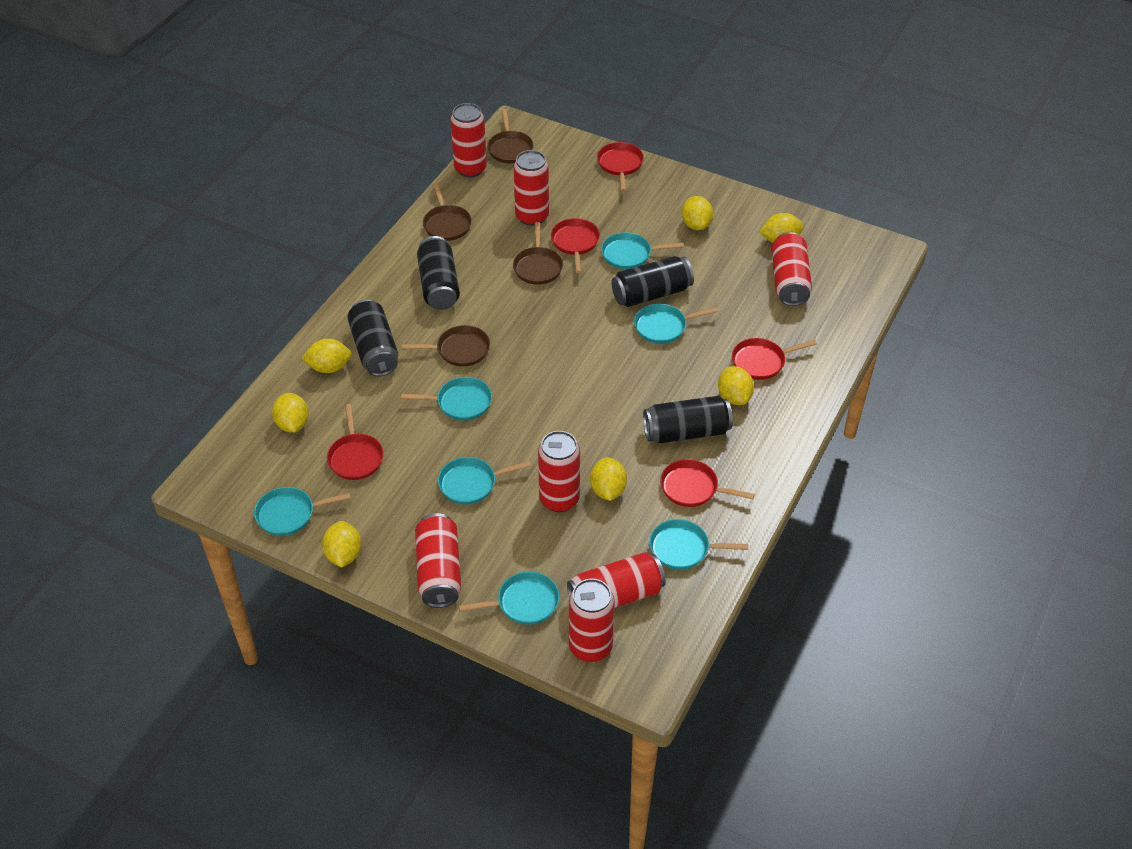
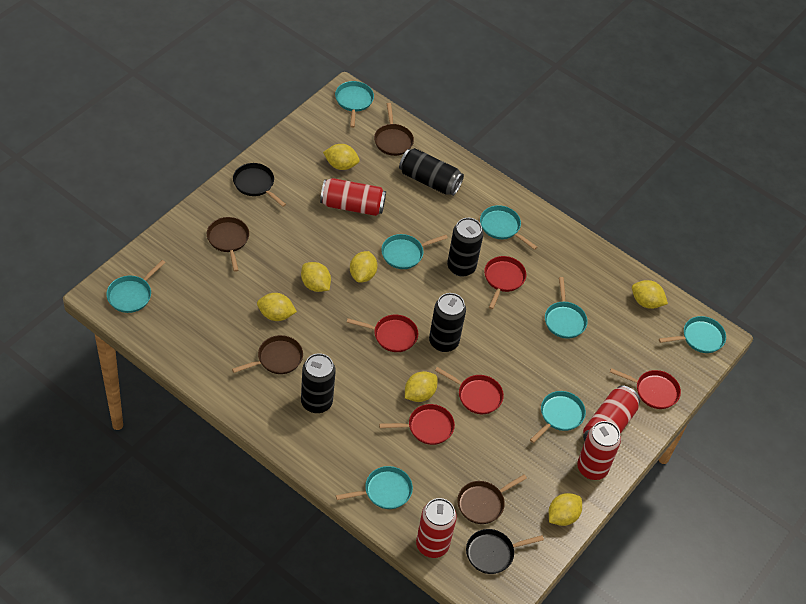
black pan: 0 -> 2
red can: 7 -> 4
turquoise pan: 7 -> 8

